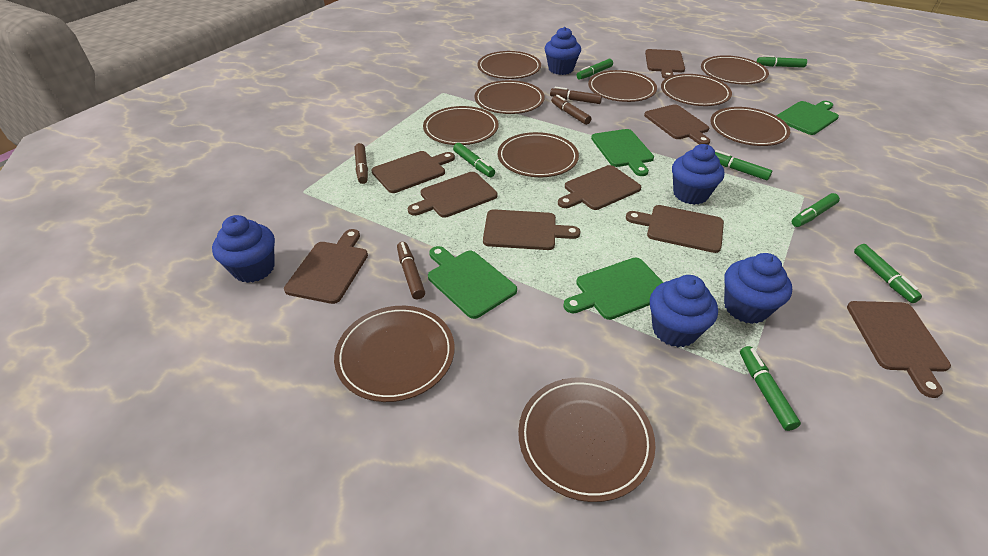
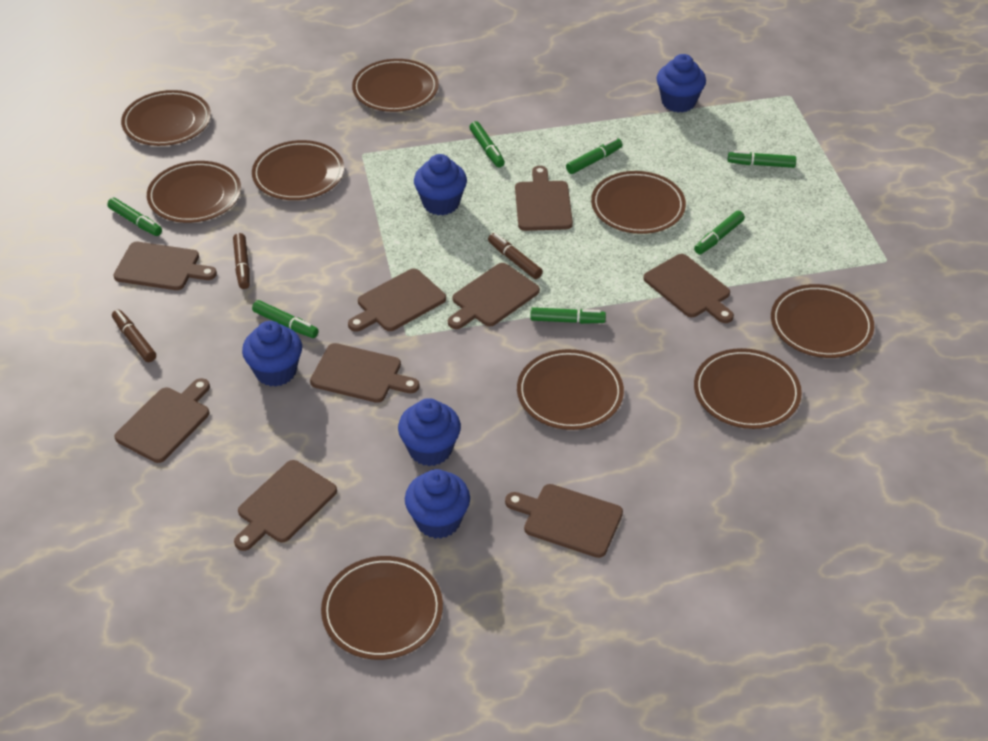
brown marker: 4 -> 3
brown plate: 10 -> 9
green cutting board: 4 -> 0

